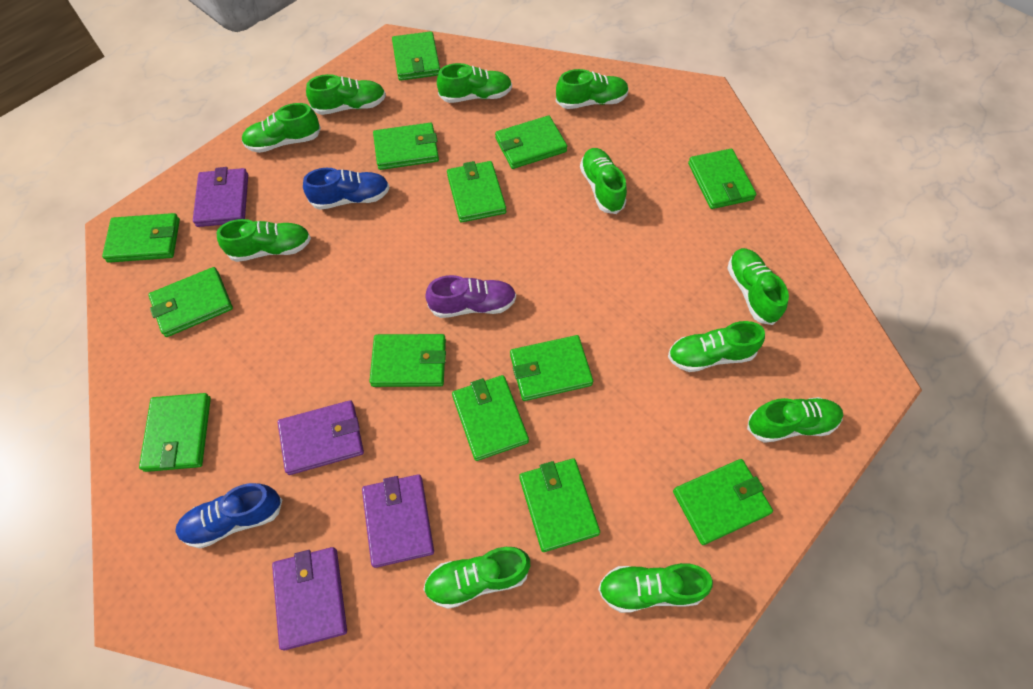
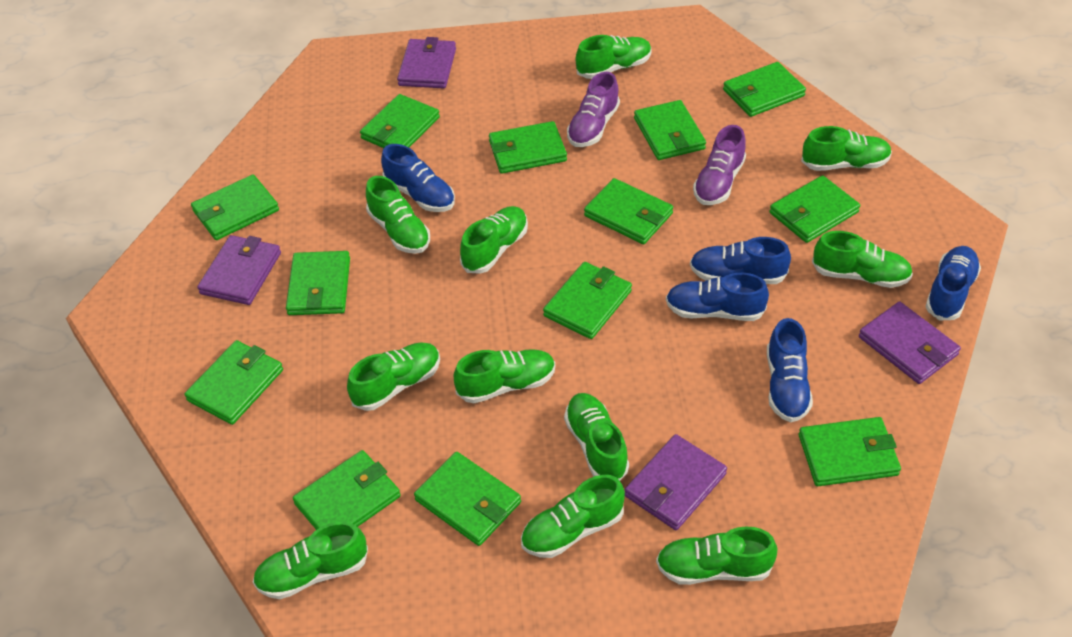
blue shoe: 2 -> 5
purple shoe: 1 -> 2

